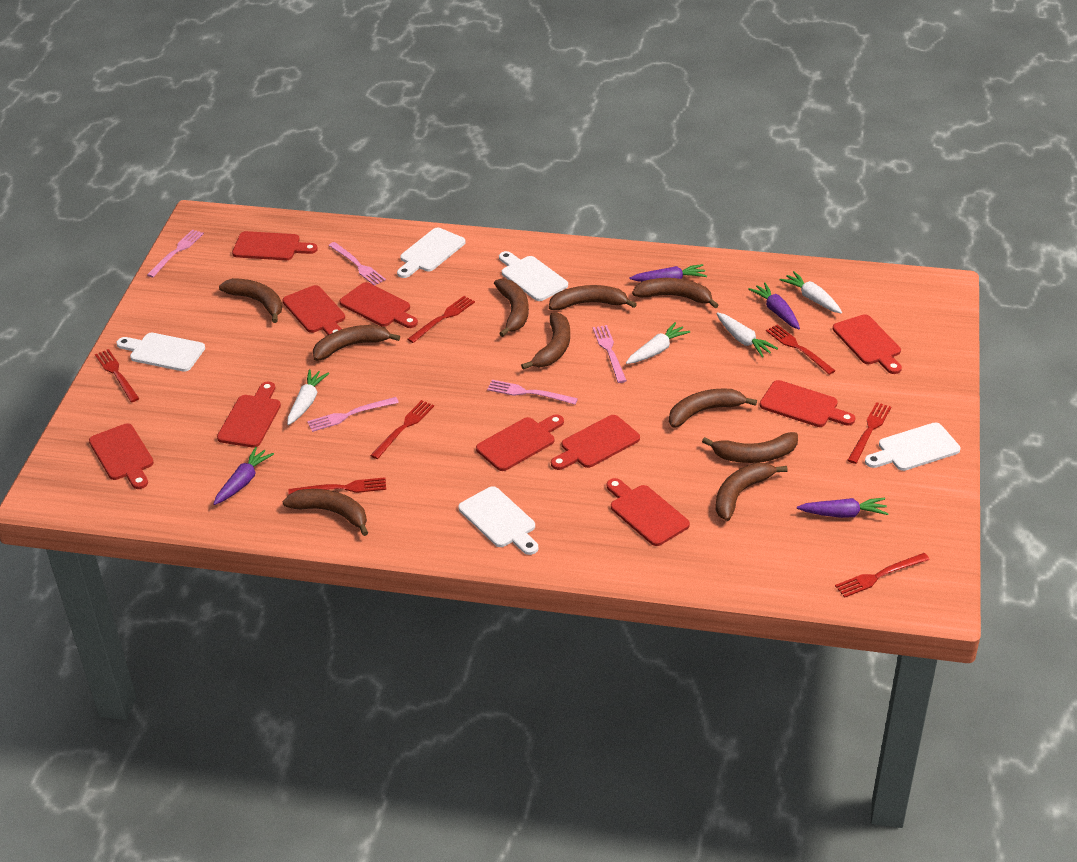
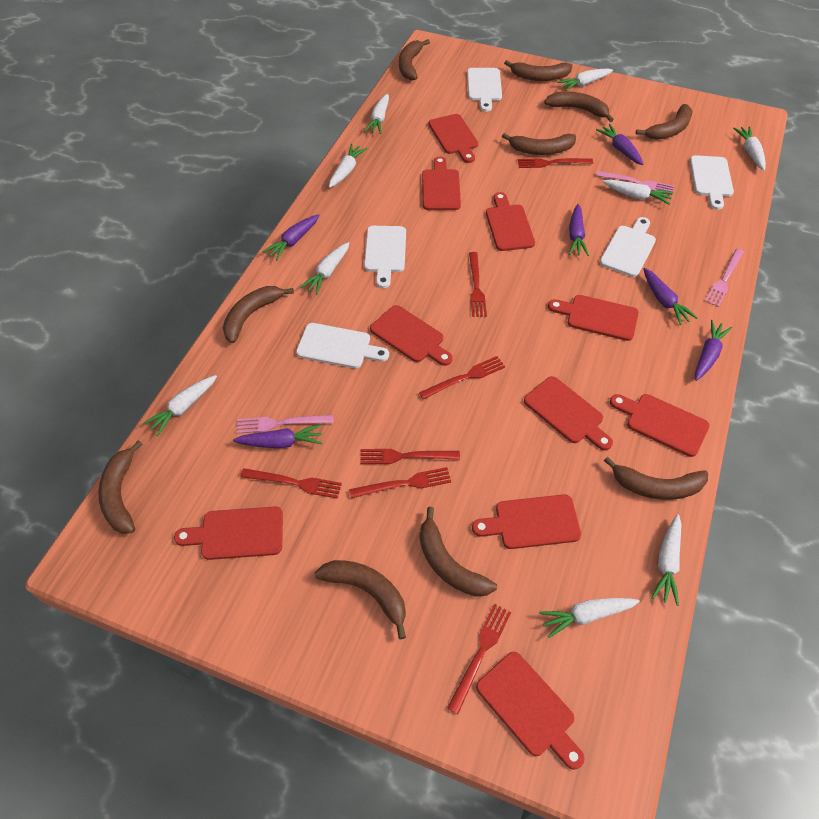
pink fork: 5 -> 3
purple carrot: 4 -> 6
white carrot: 4 -> 9

